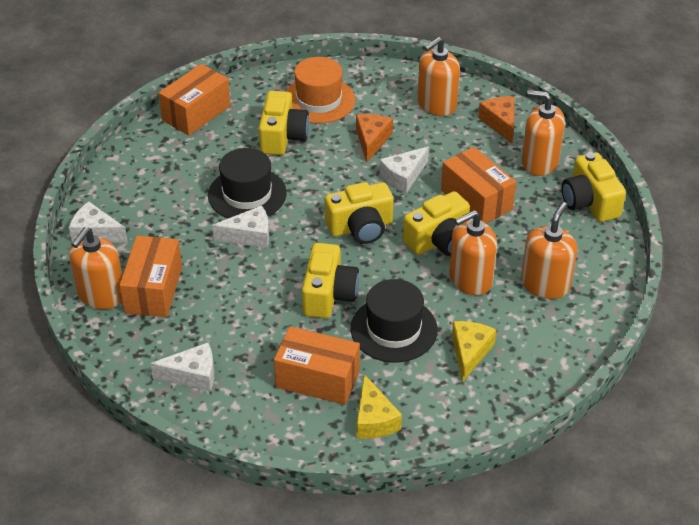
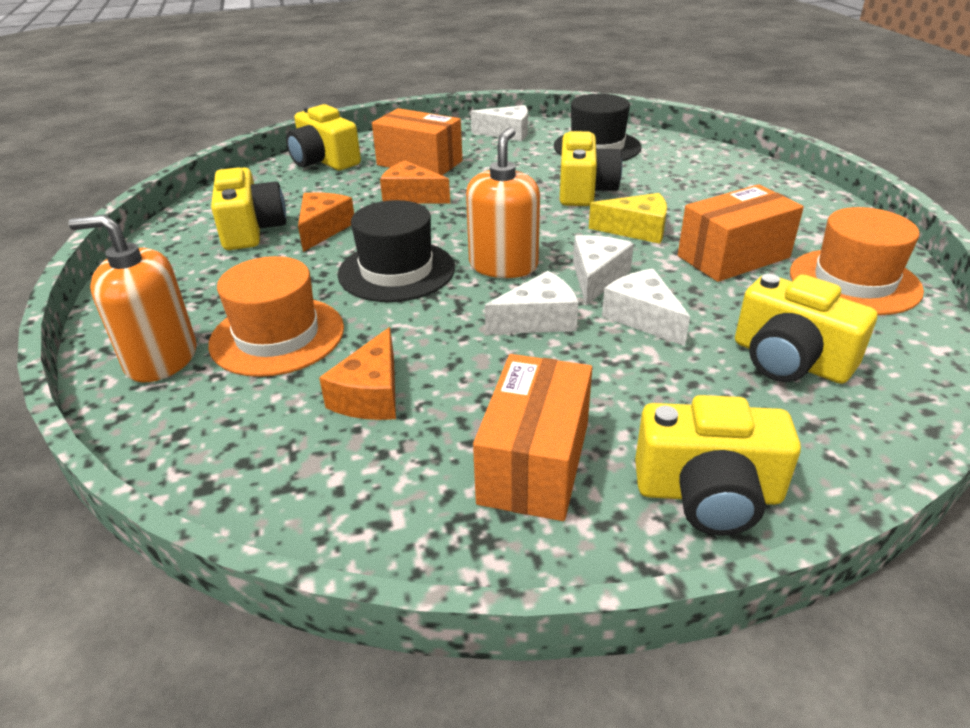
orange box: 4 -> 3
orange cheese: 2 -> 3
orange hat: 1 -> 2
orange soap dispenser: 5 -> 2
yellow cheese: 2 -> 1

